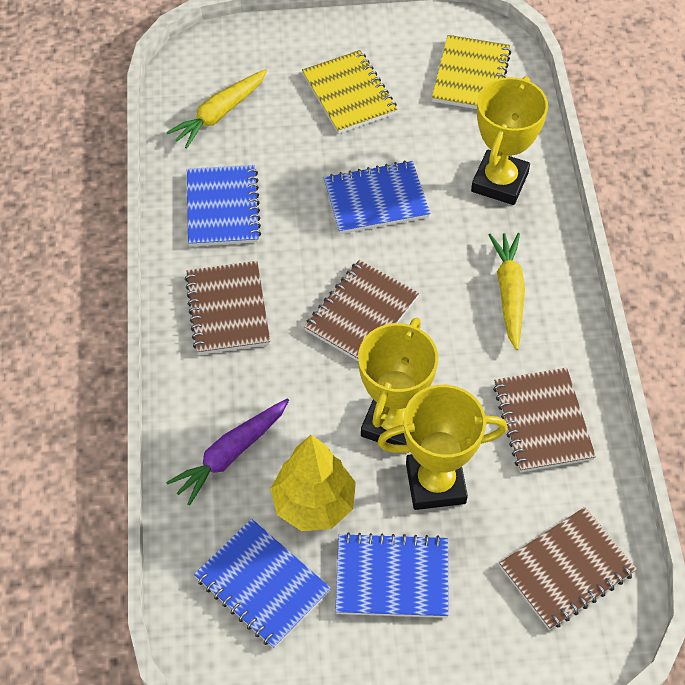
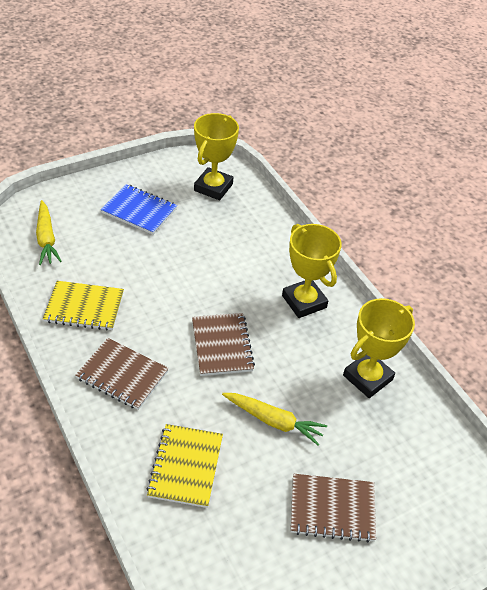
blue notebook: 4 -> 1
brown notebook: 4 -> 3
purple carrot: 1 -> 0
yellow tree: 1 -> 0

